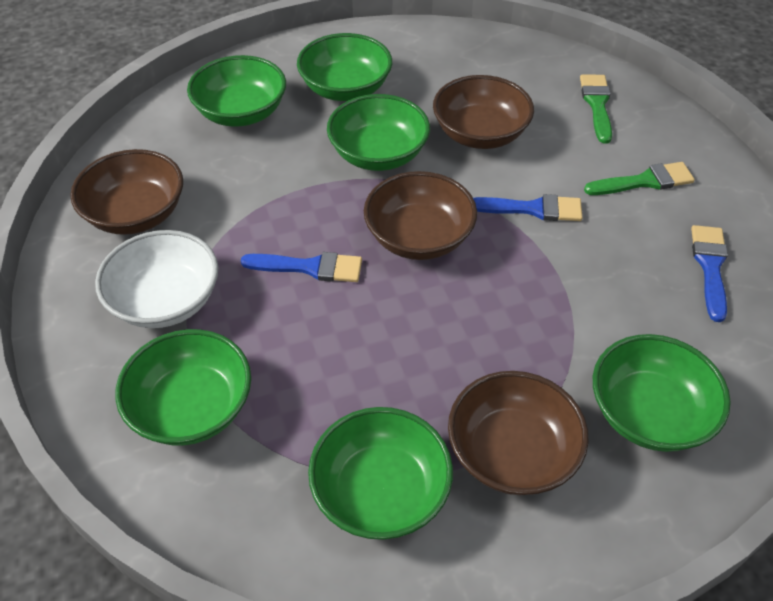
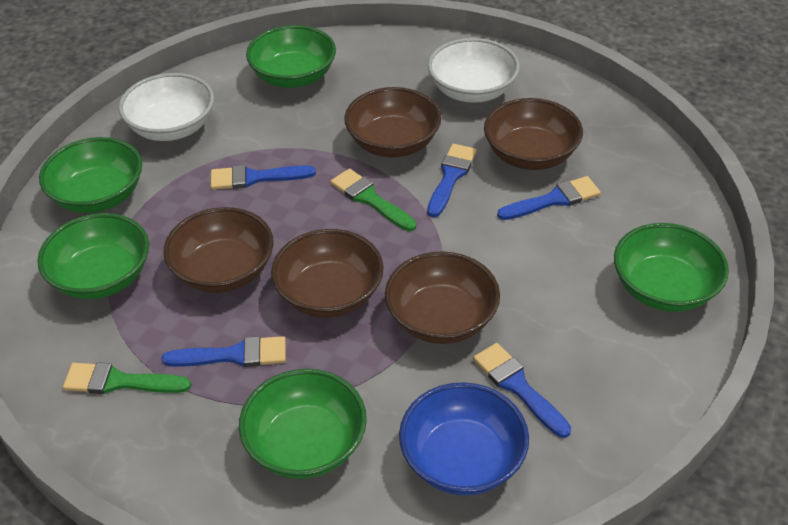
blue bowl: 0 -> 1
blue brush: 3 -> 5
brown bowl: 4 -> 5
green bowl: 6 -> 5
white bowl: 1 -> 2

